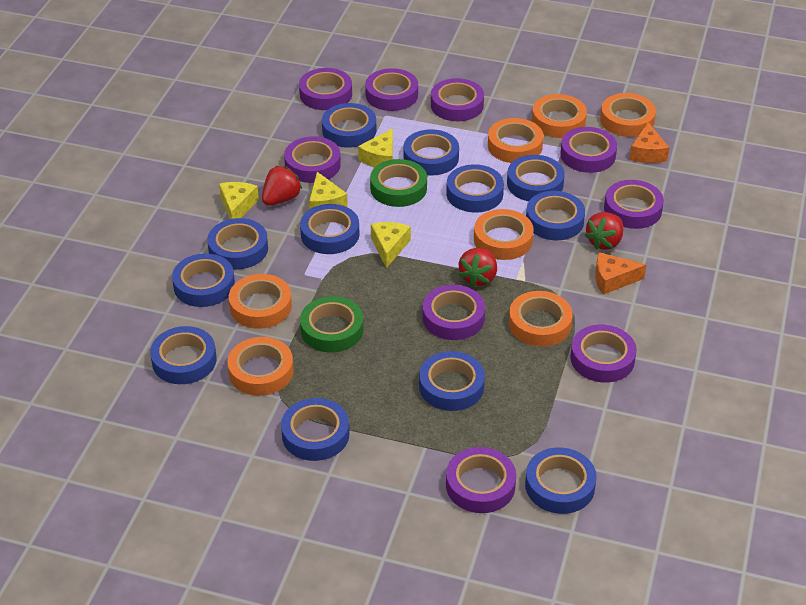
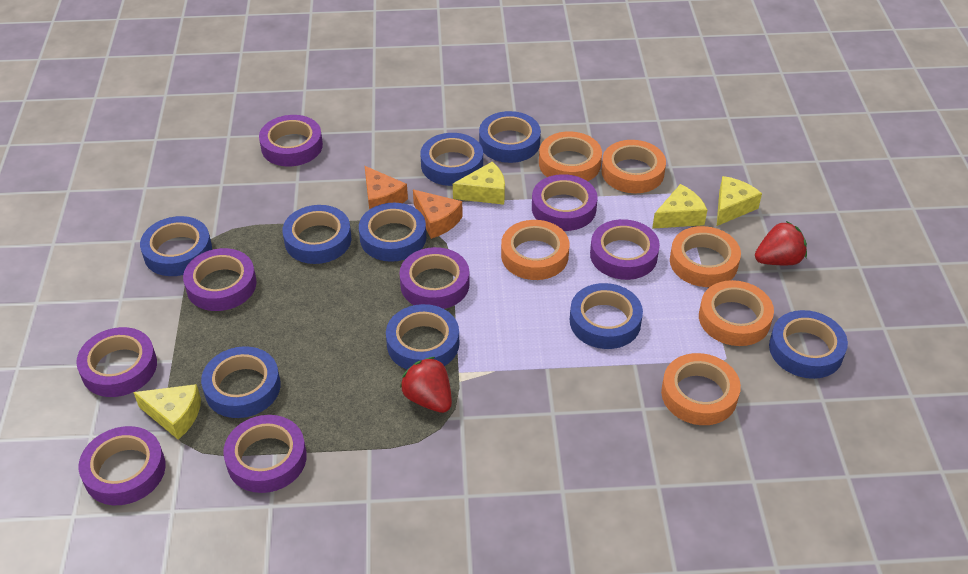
blue tape: 12 -> 9
green tape: 2 -> 0
orange tape: 7 -> 6
purple tape: 9 -> 8
red strawberry: 3 -> 2

